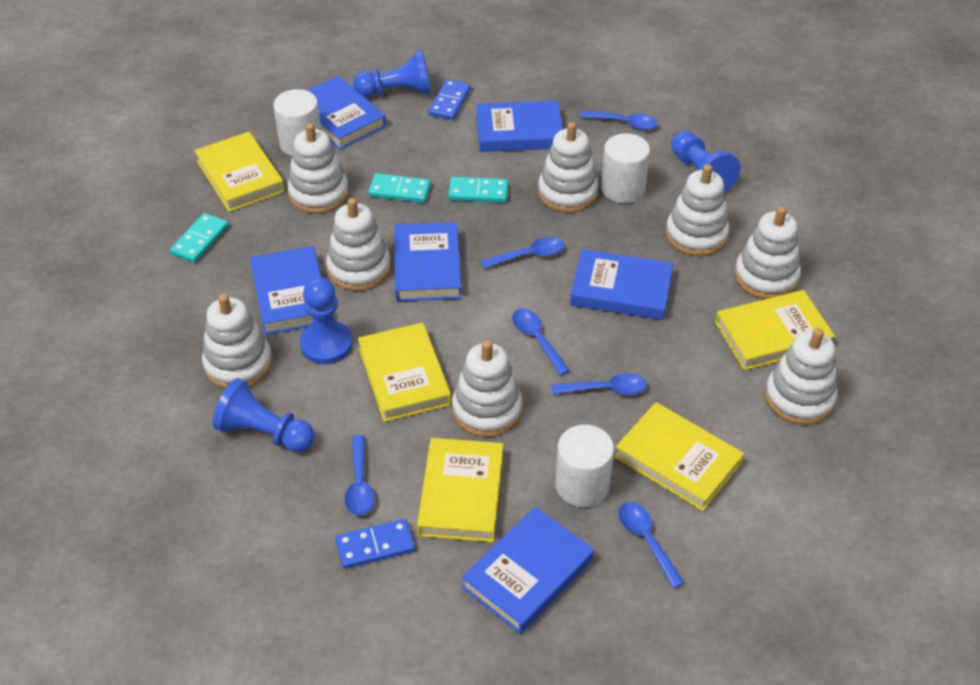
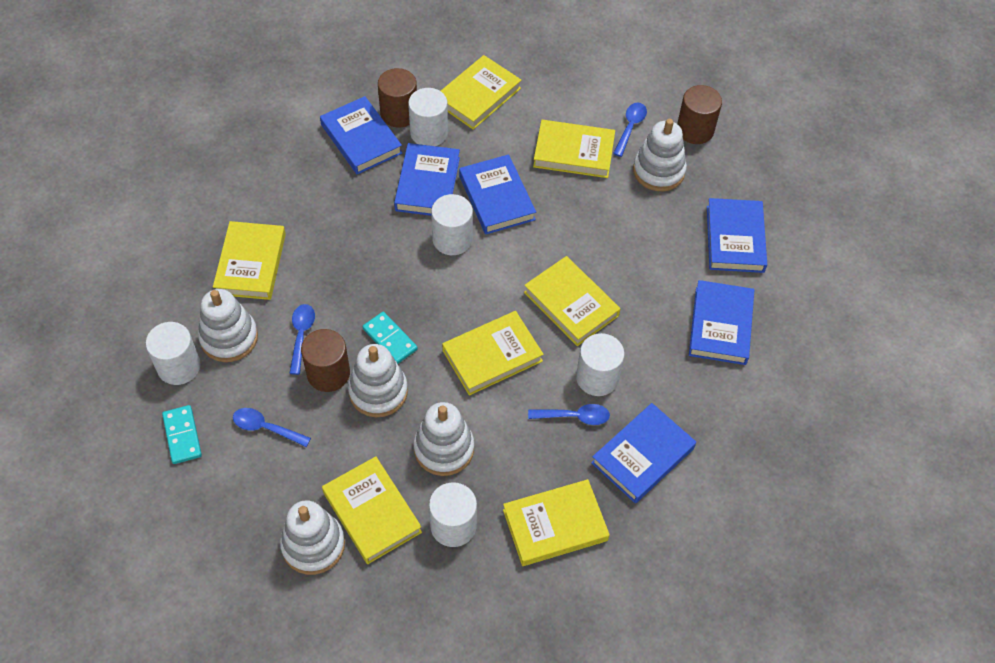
blue domino: 2 -> 0
blue pawn: 4 -> 0
blue spoon: 6 -> 4
brown cylinder: 0 -> 3
turquoise domino: 3 -> 2
white cylinder: 3 -> 5
white stacking toy: 8 -> 5
yellow book: 5 -> 7

